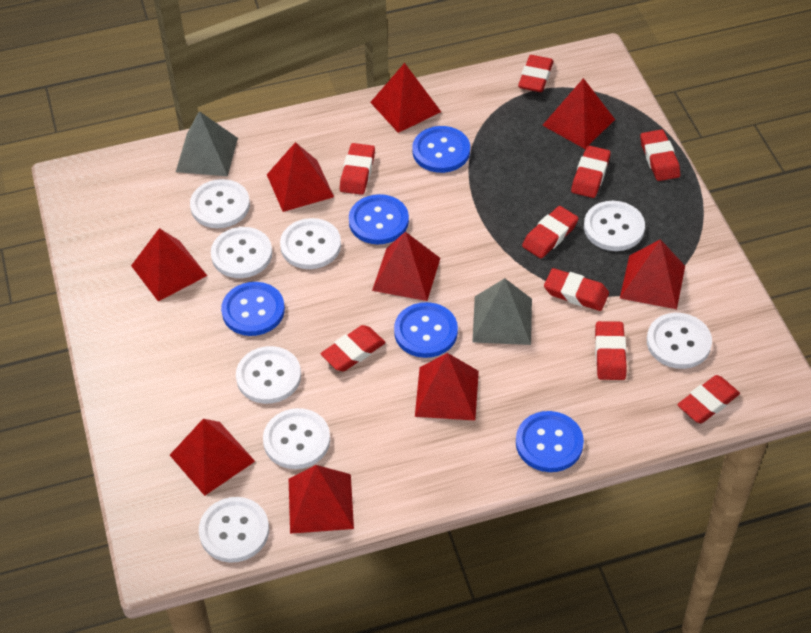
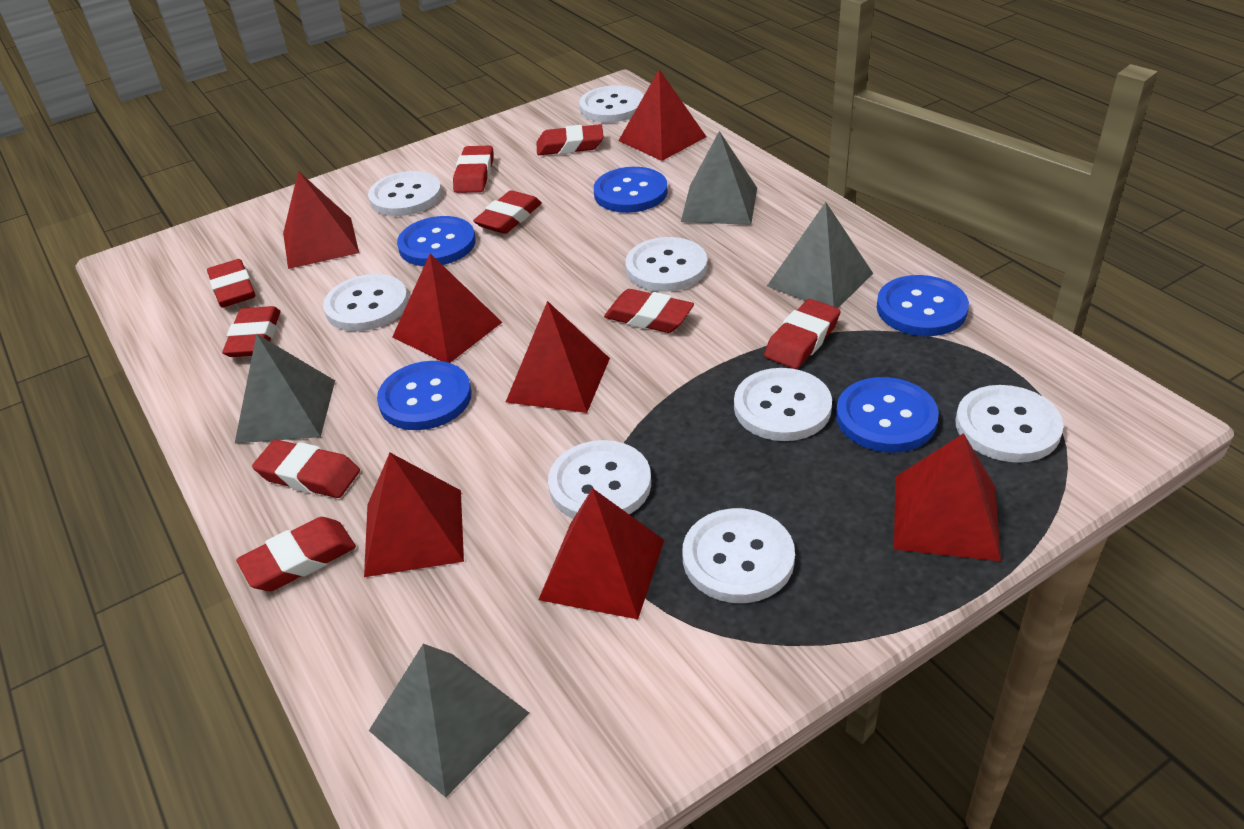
grey pyramid: 2 -> 4
red pyramid: 9 -> 7

